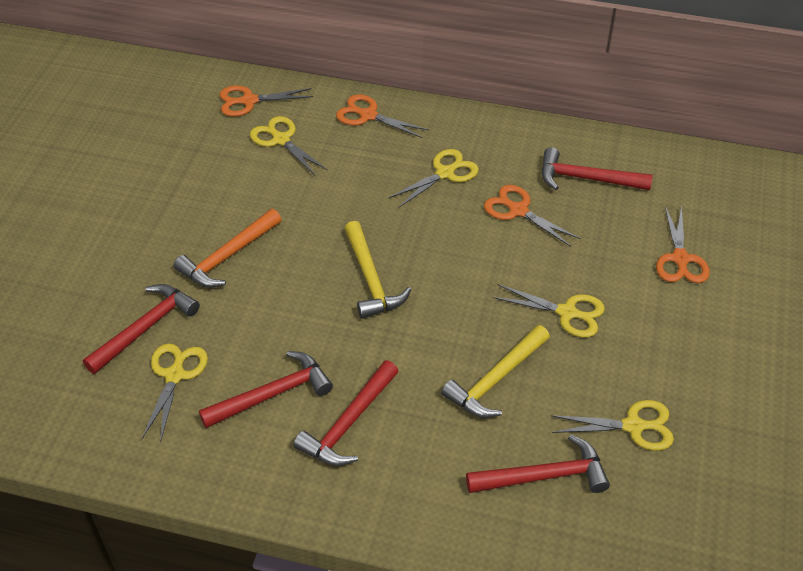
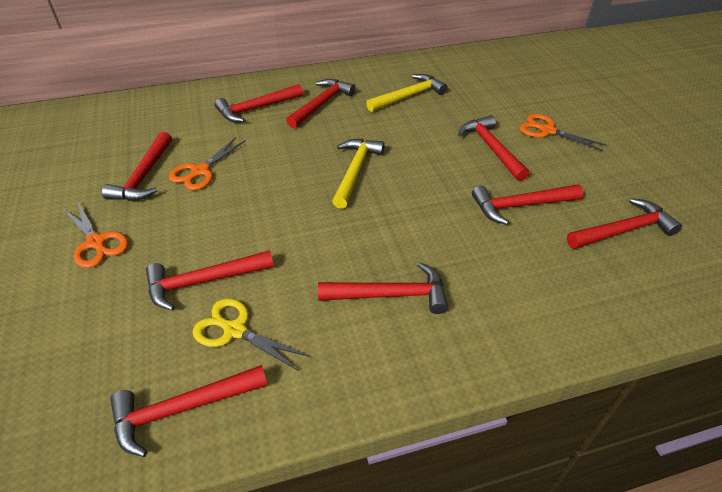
orange hammer: 1 -> 0
orange scissors: 4 -> 3
red hammer: 5 -> 9
yellow scissors: 5 -> 1

